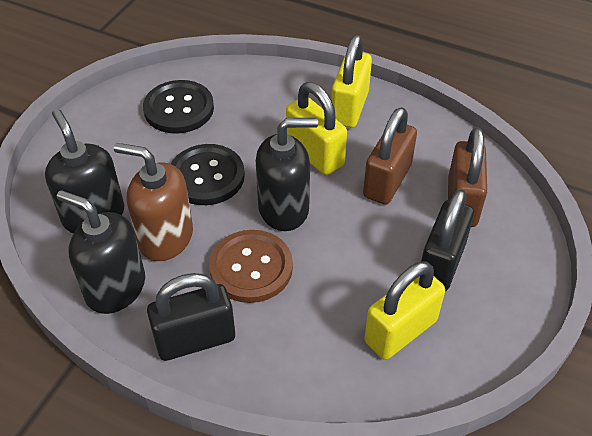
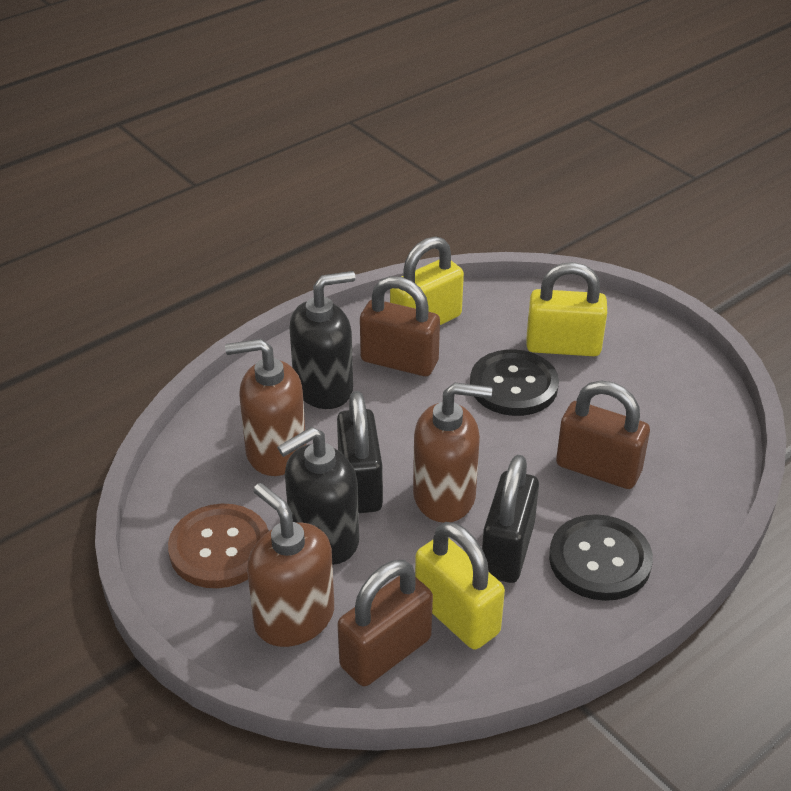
black soap dispenser: 3 -> 2
brown padlock: 2 -> 3
brown soap dispenser: 1 -> 3

